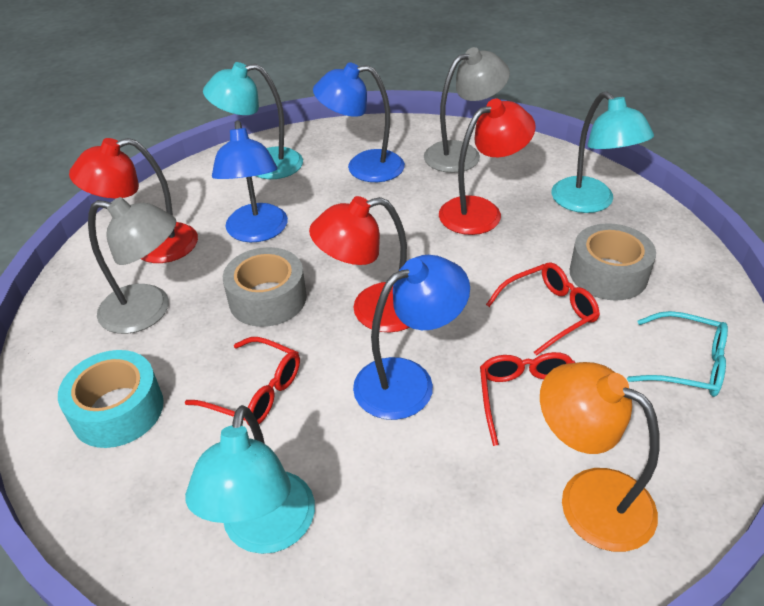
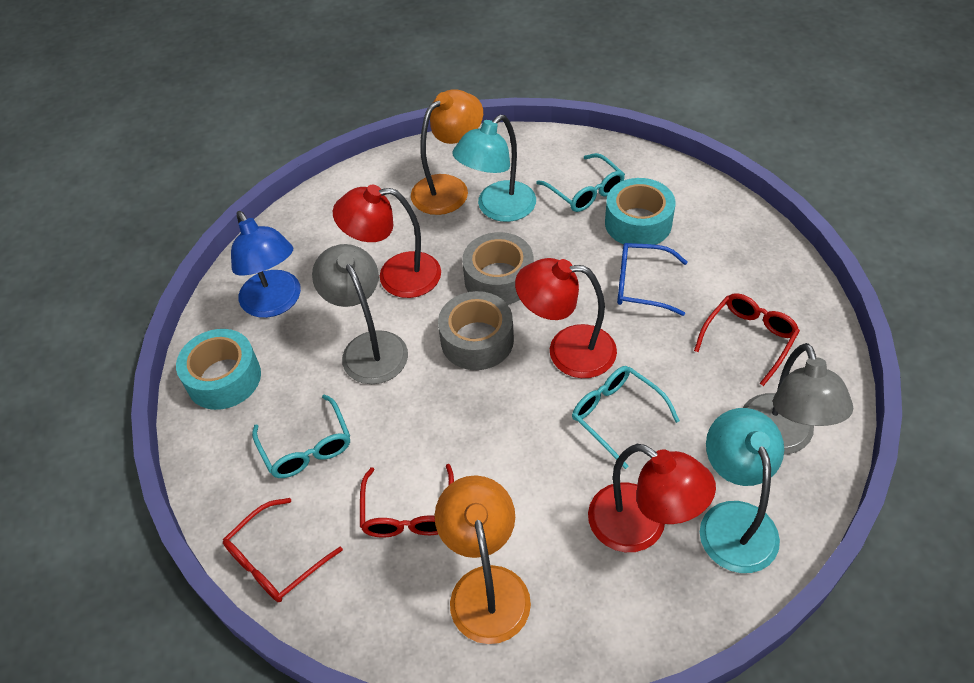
blue glasses: 0 -> 1
blue lamp: 3 -> 1
orange lamp: 1 -> 2
turquoise glasses: 1 -> 3
turquoise lamp: 3 -> 2
turquoise tape: 1 -> 2

